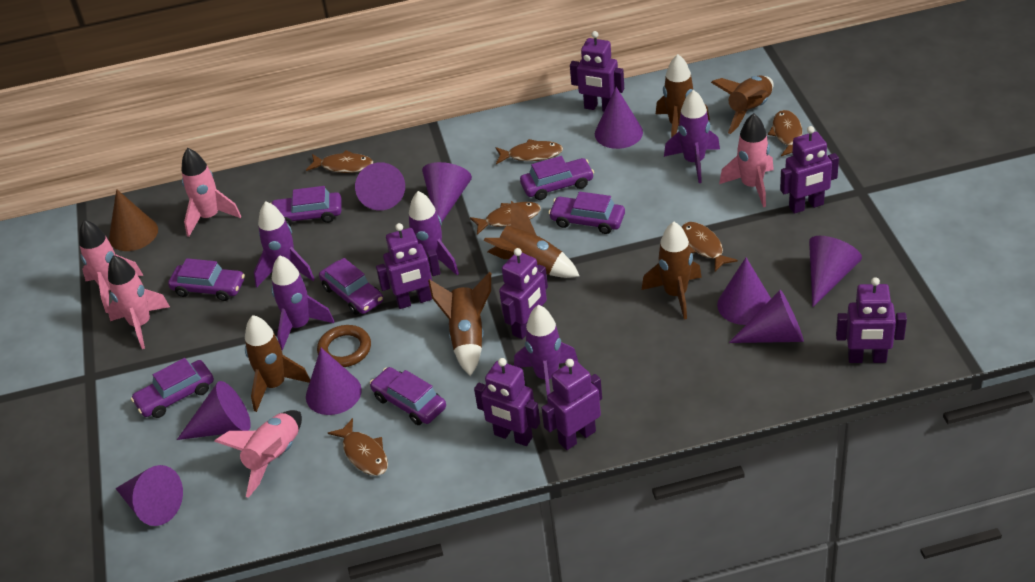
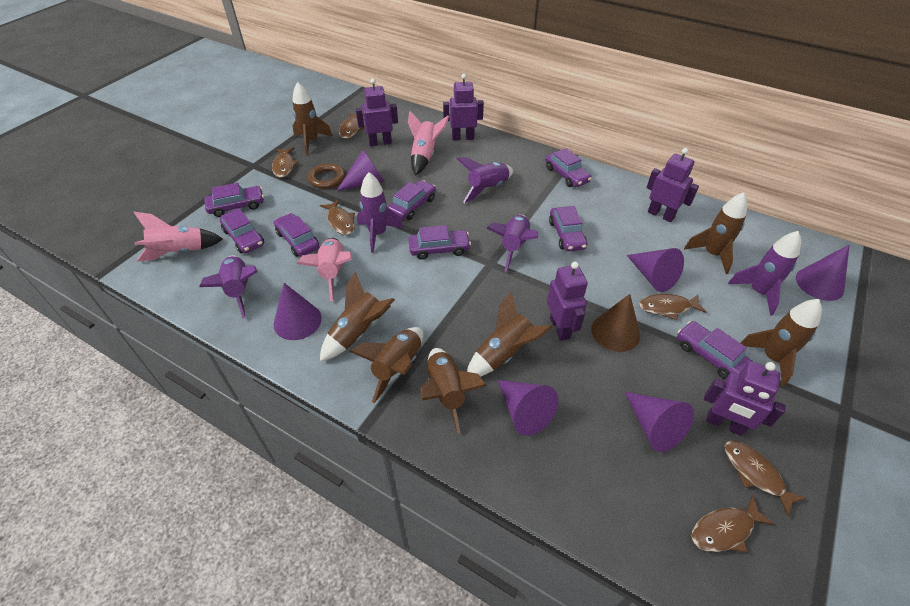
brown rocket: 6 -> 7
pink rocket: 5 -> 3
purple car: 7 -> 8
purple cone: 9 -> 6
purple robot: 7 -> 5

